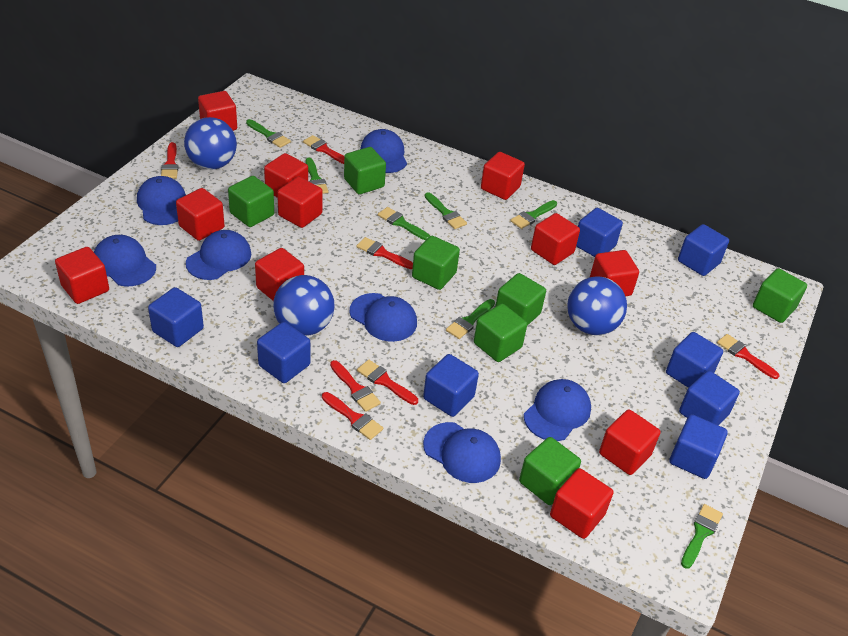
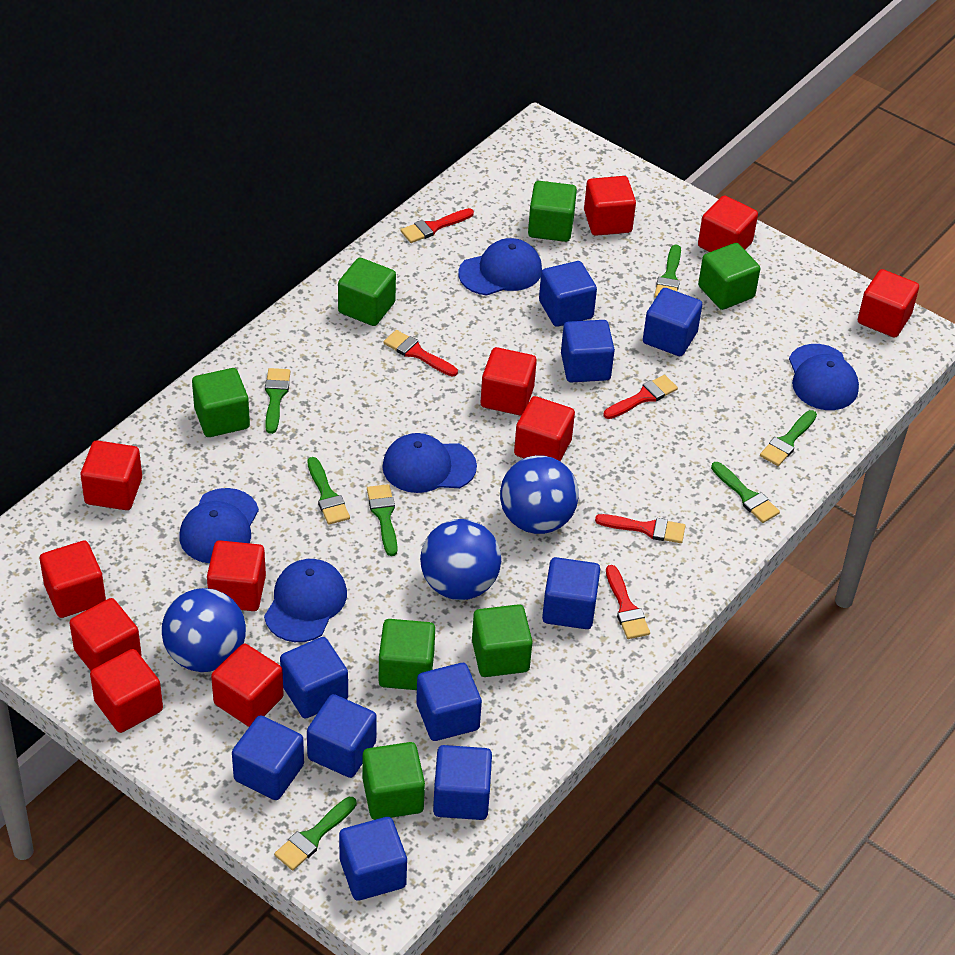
blue cap: 7 -> 5
blue cube: 8 -> 10
red brush: 7 -> 5

